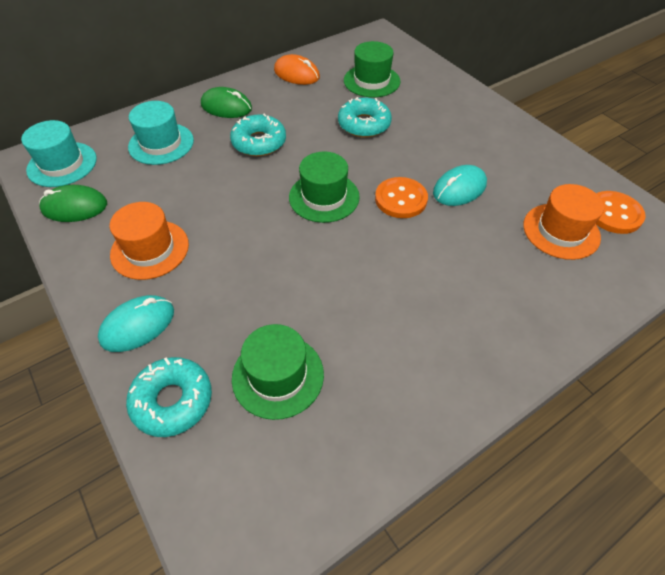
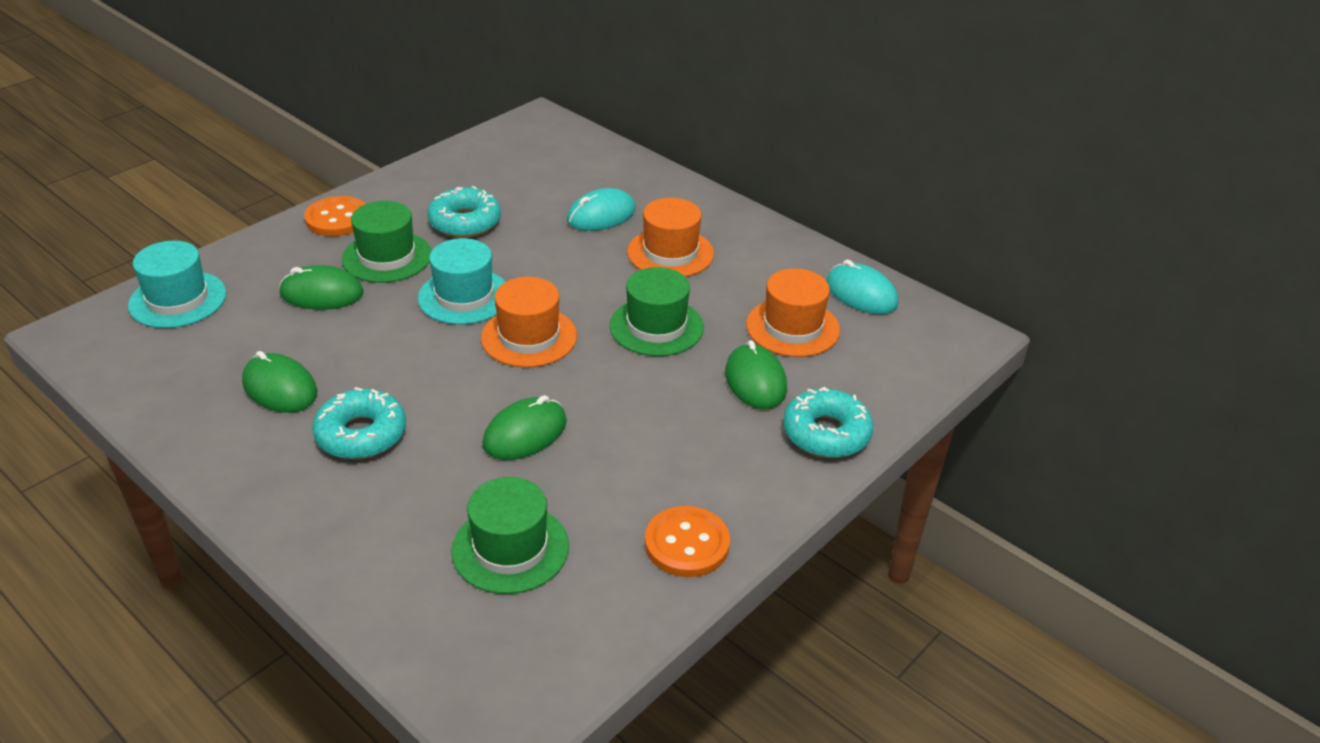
green mouse: 2 -> 4
orange hat: 2 -> 3
orange mouse: 1 -> 0

